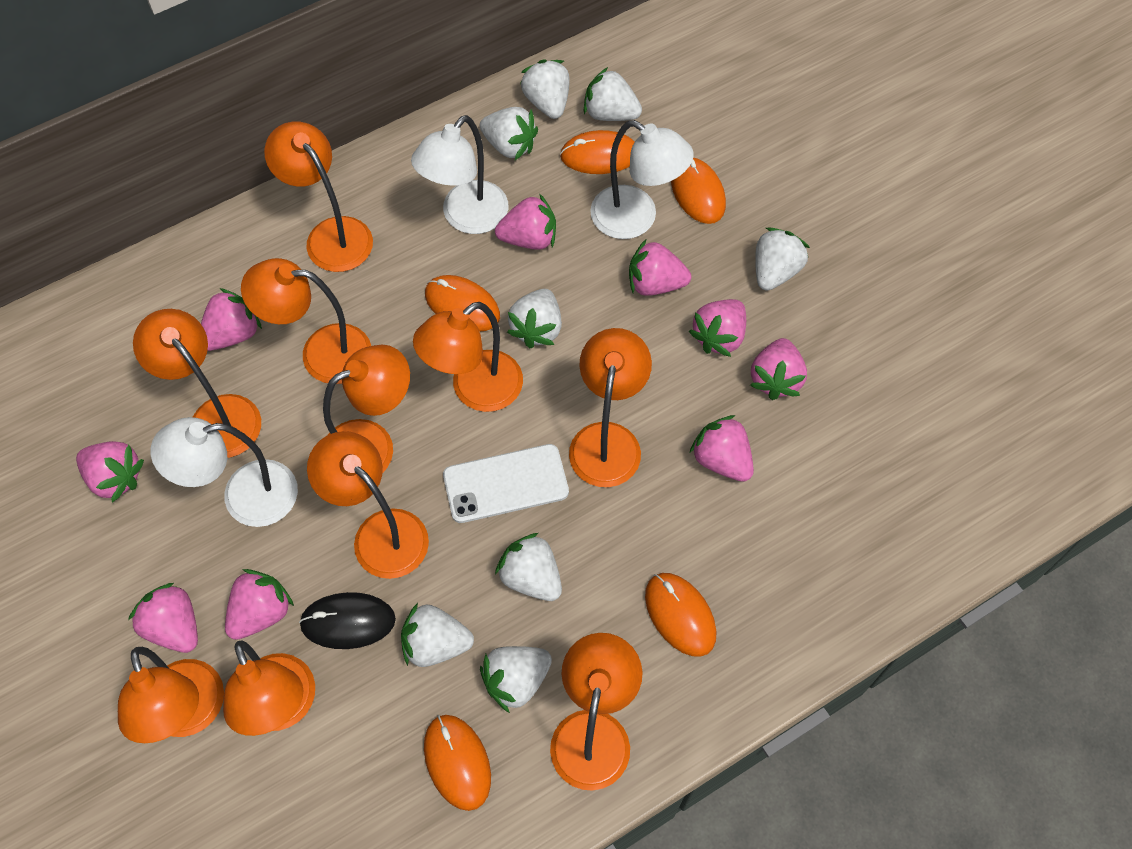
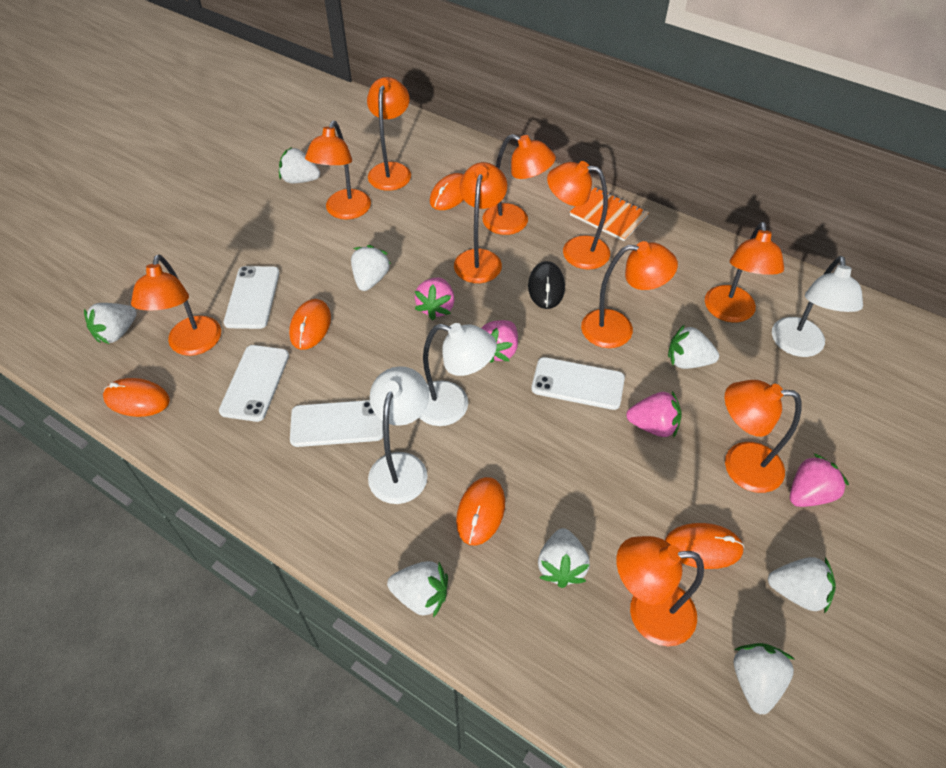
orange notebook: 0 -> 1
pink strawberry: 9 -> 4
white phone: 1 -> 4

